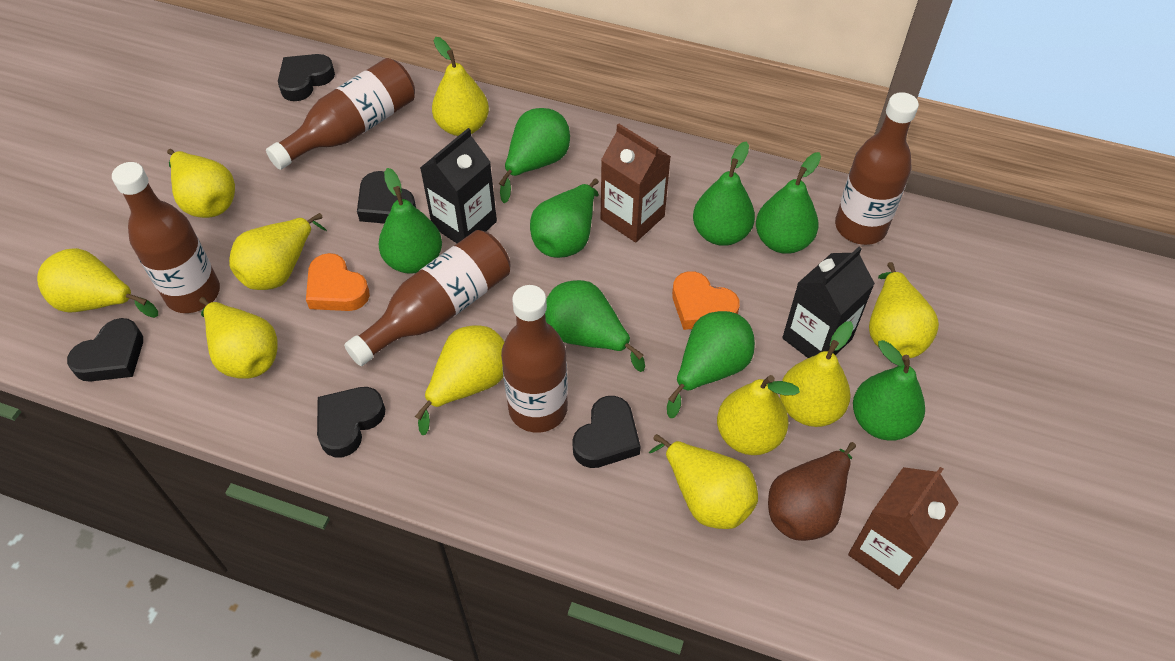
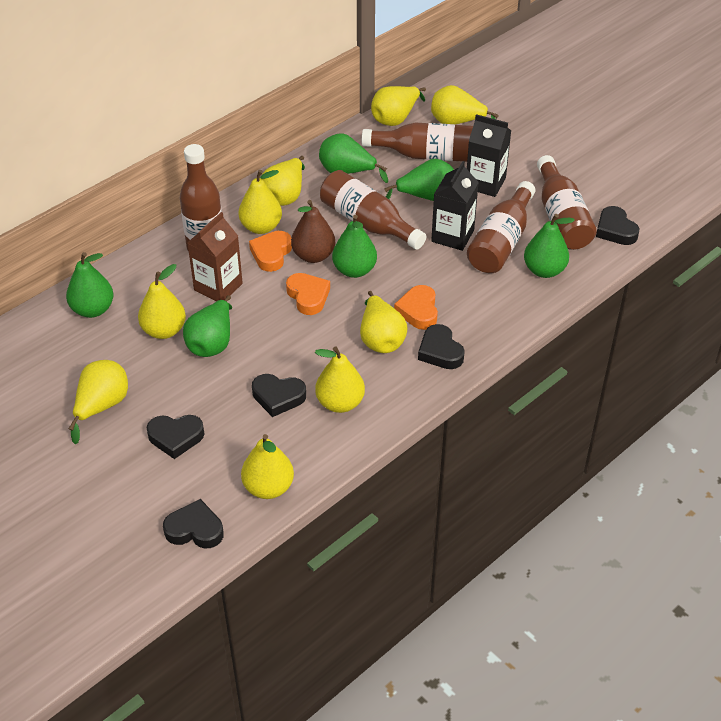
brown carton: 2 -> 1
green pear: 8 -> 6
orange heart: 2 -> 3
yellow pear: 10 -> 9

